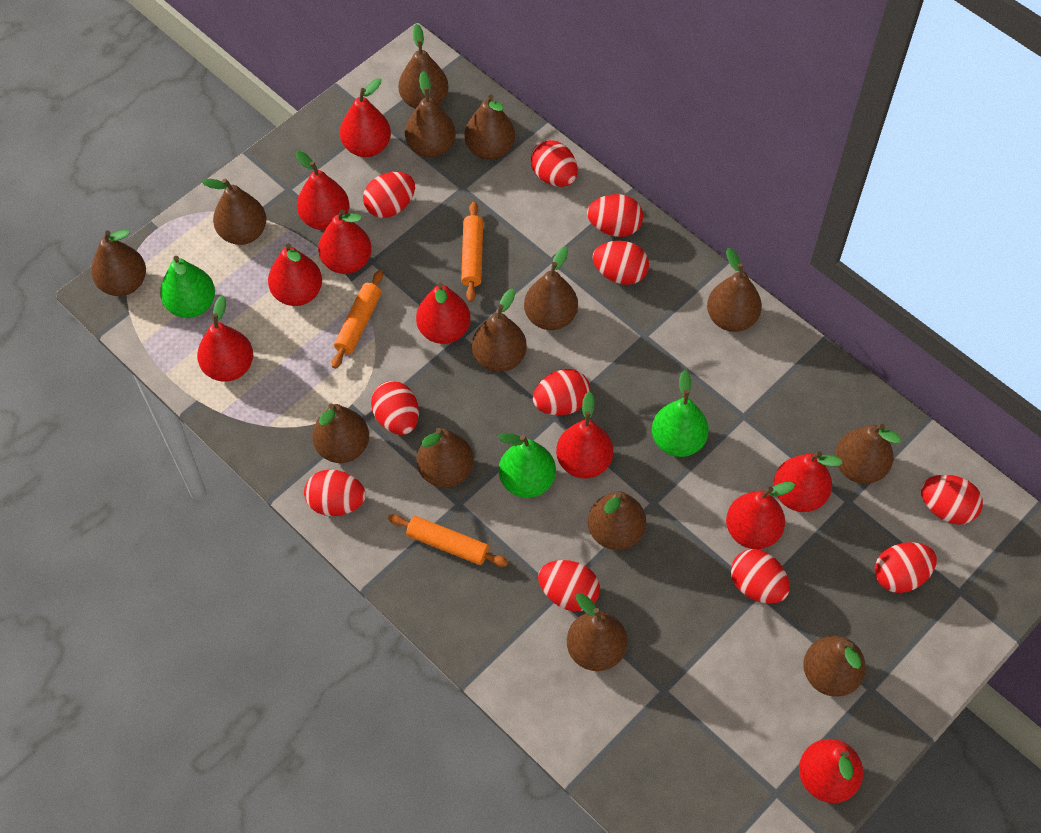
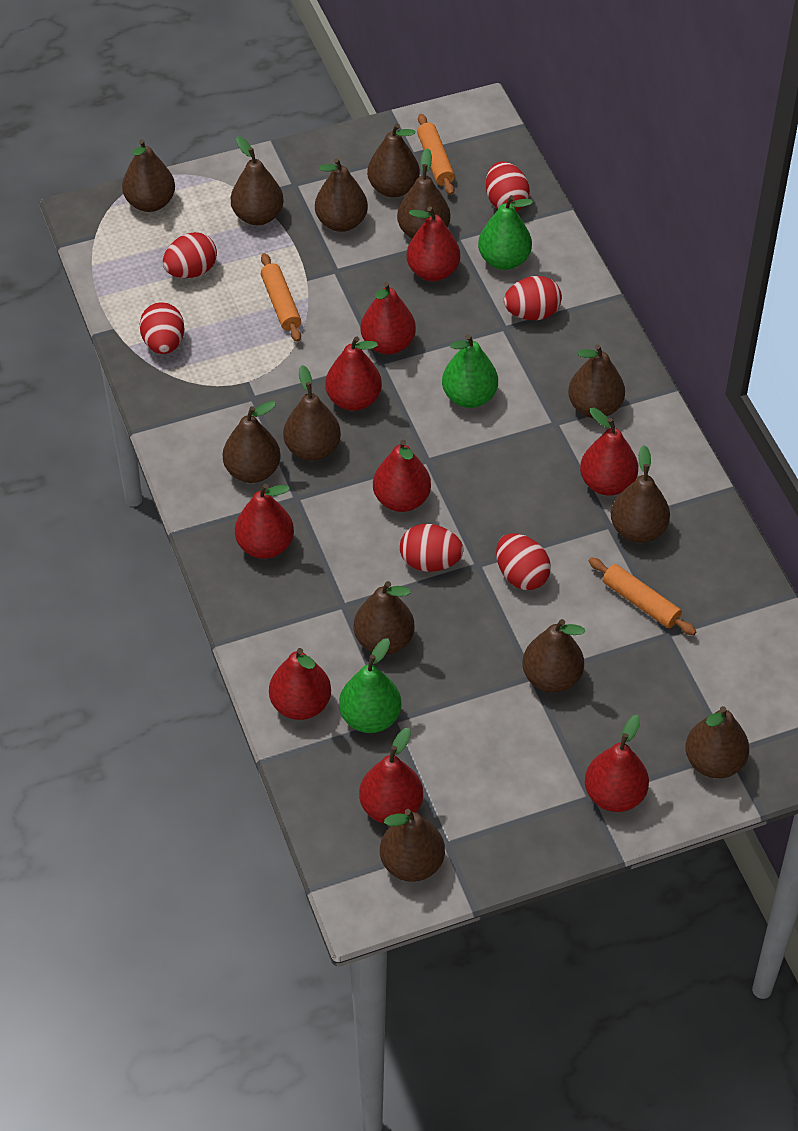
brown pear: 14 -> 13
red egg: 11 -> 6
red pear: 10 -> 9

